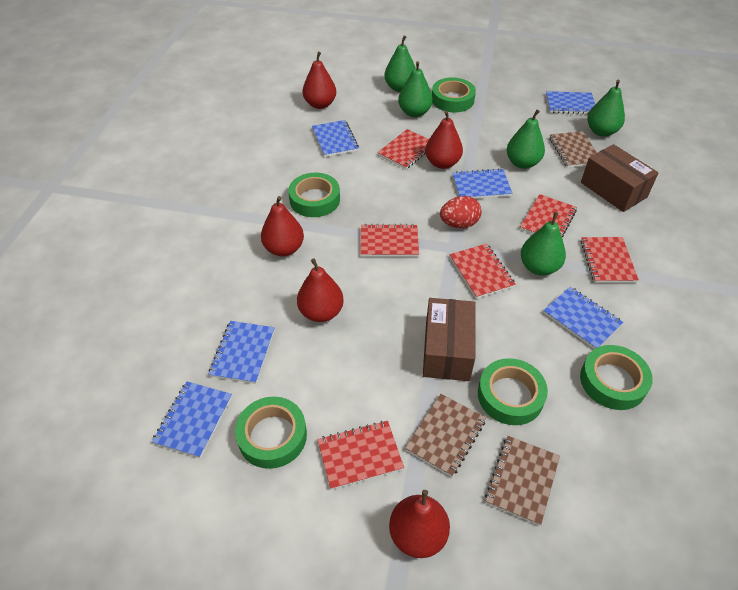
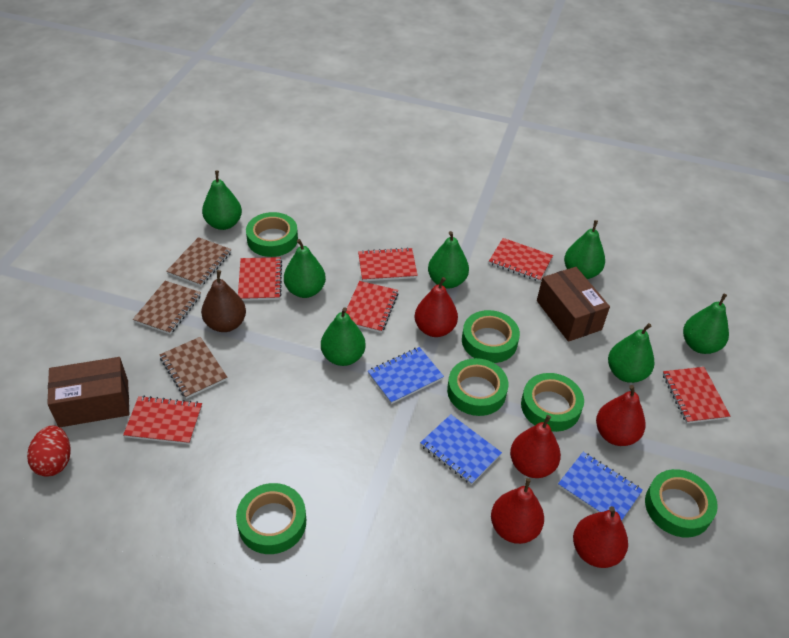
blue notebook: 6 -> 3
brown pear: 0 -> 1
green pear: 5 -> 7
green tape: 5 -> 6

